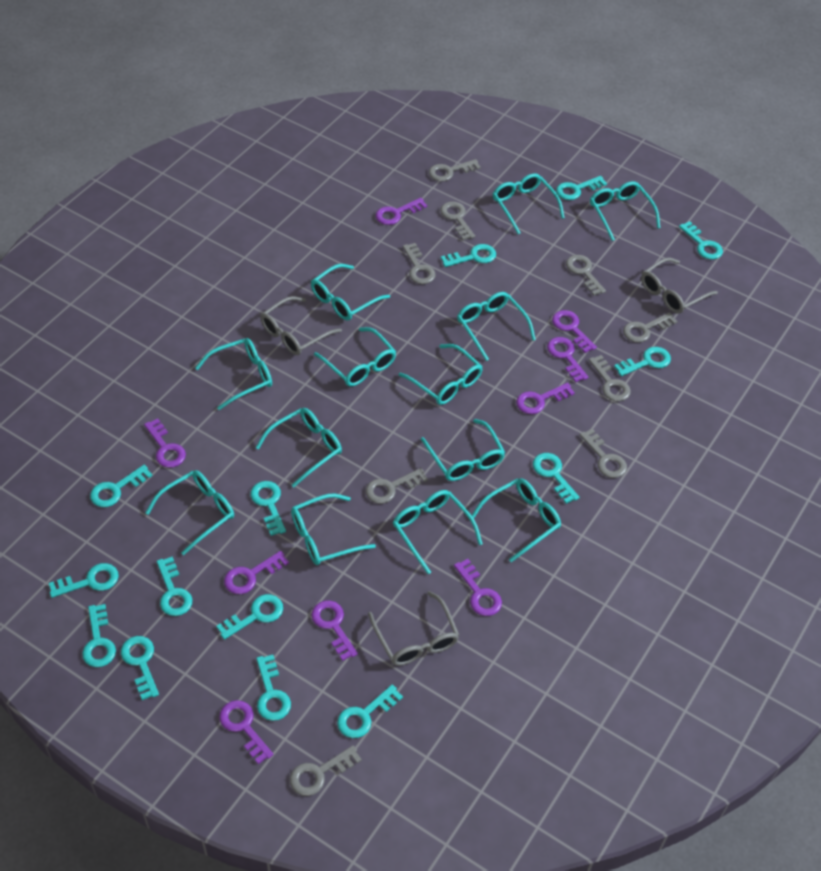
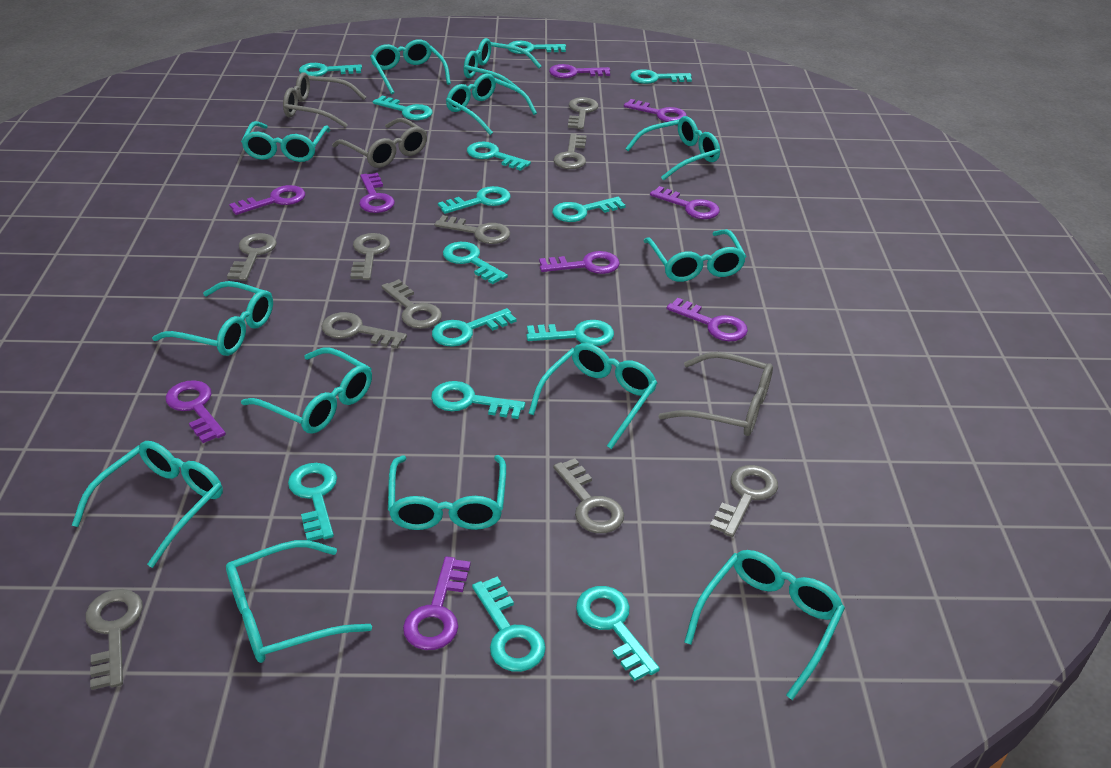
grey key: 9 -> 10

